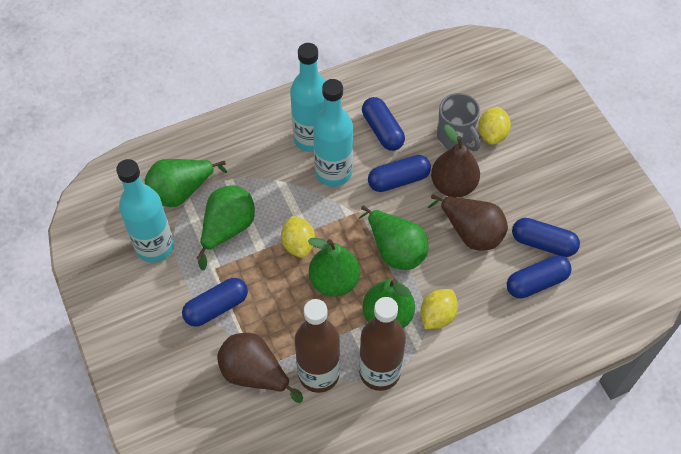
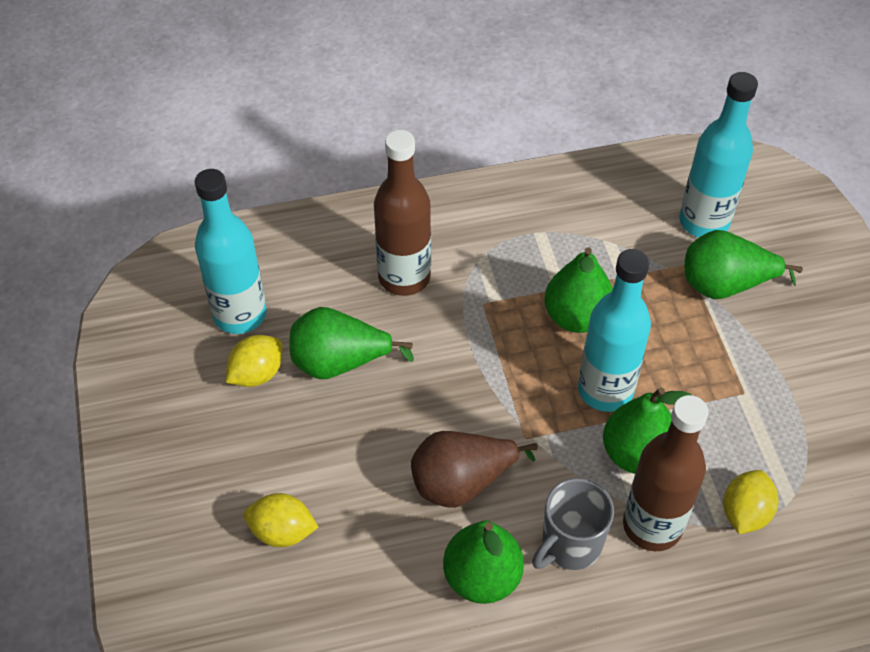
blue capsule: 5 -> 0
brown pear: 3 -> 1

